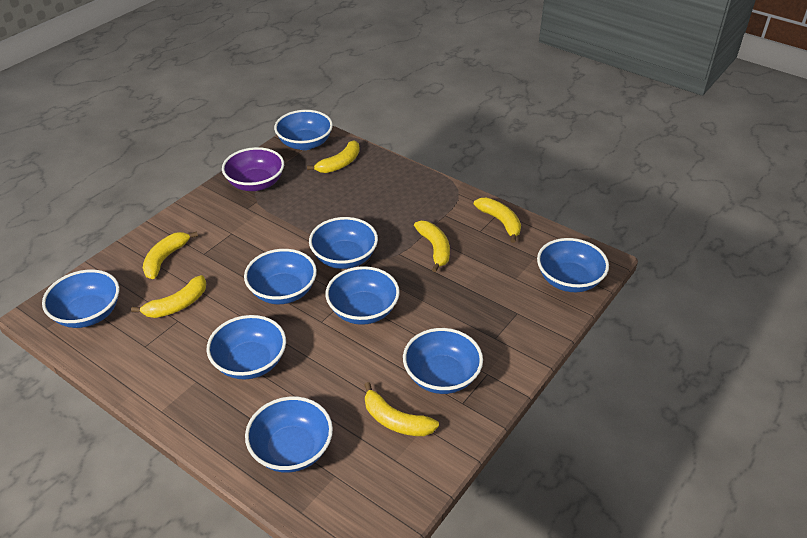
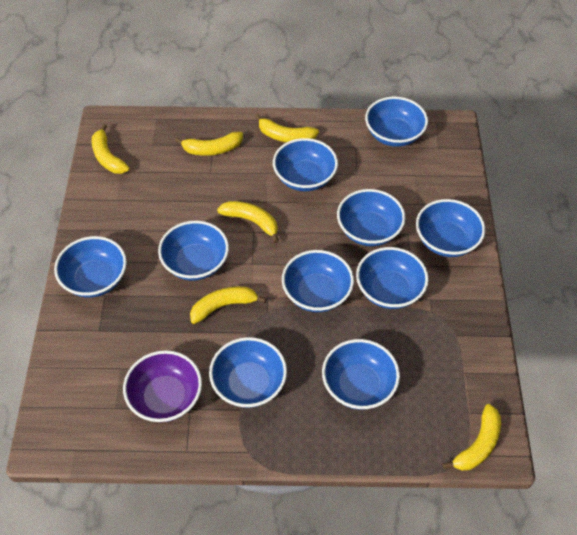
blue bowl: 9 -> 10

